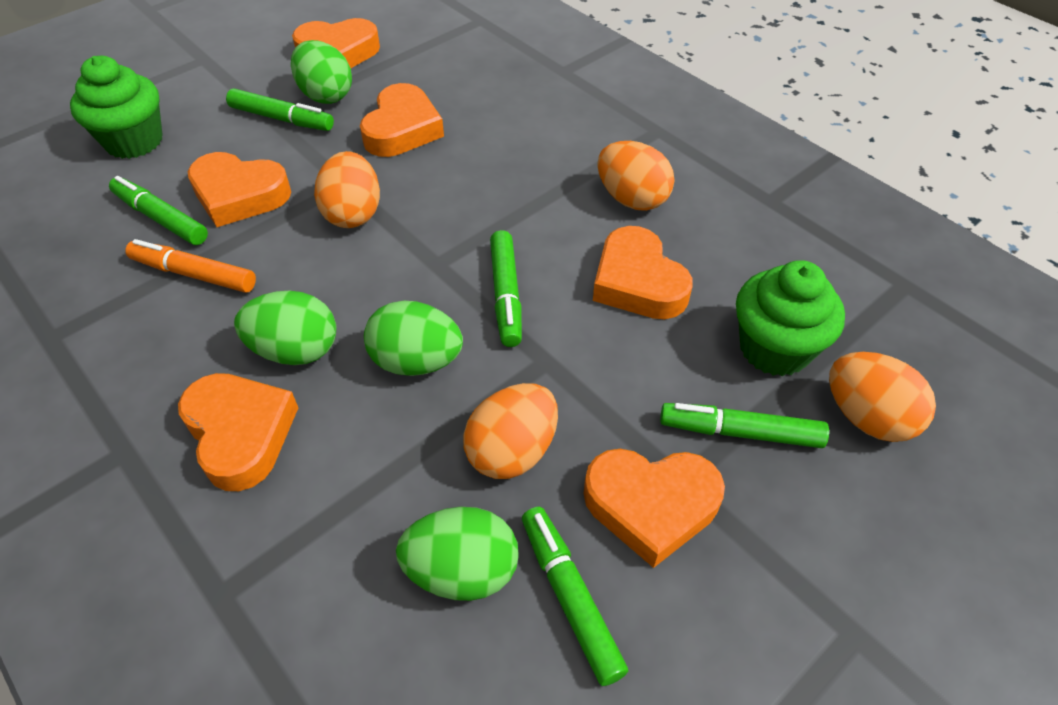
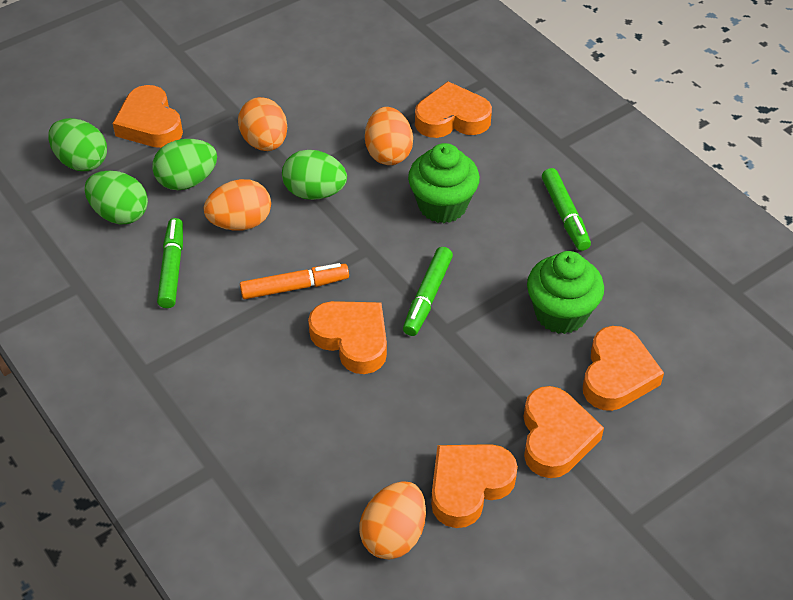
green marker: 5 -> 3

